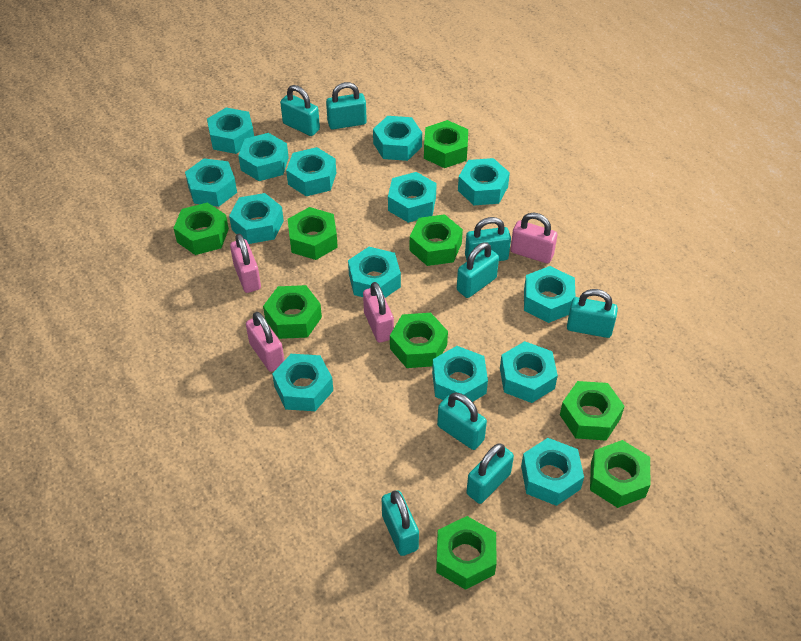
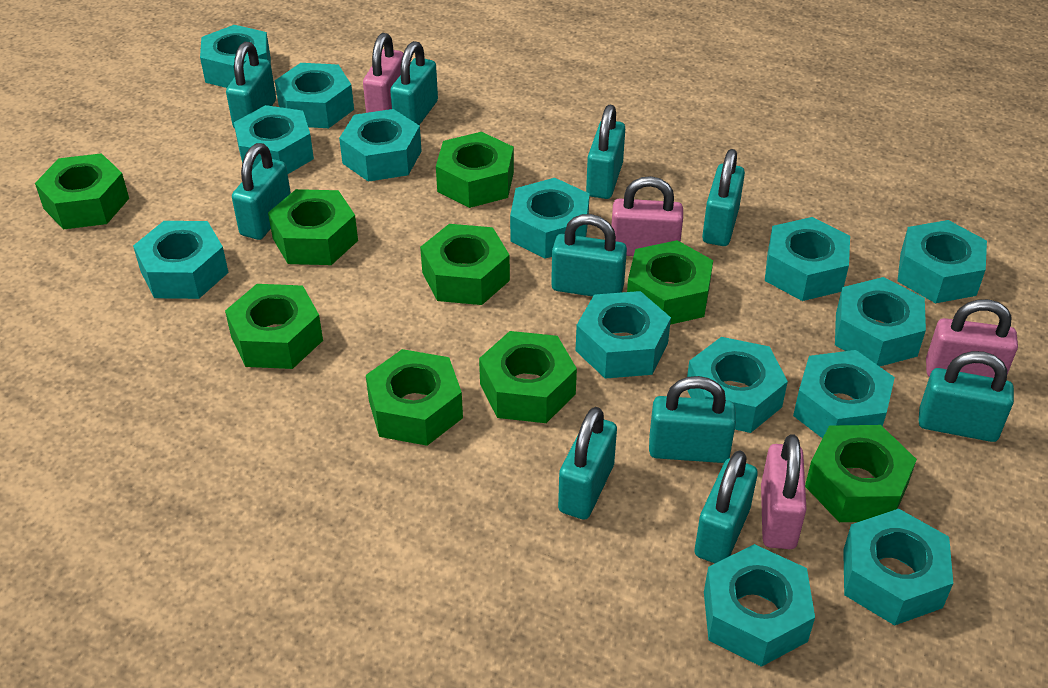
turquoise padlock: 8 -> 10

